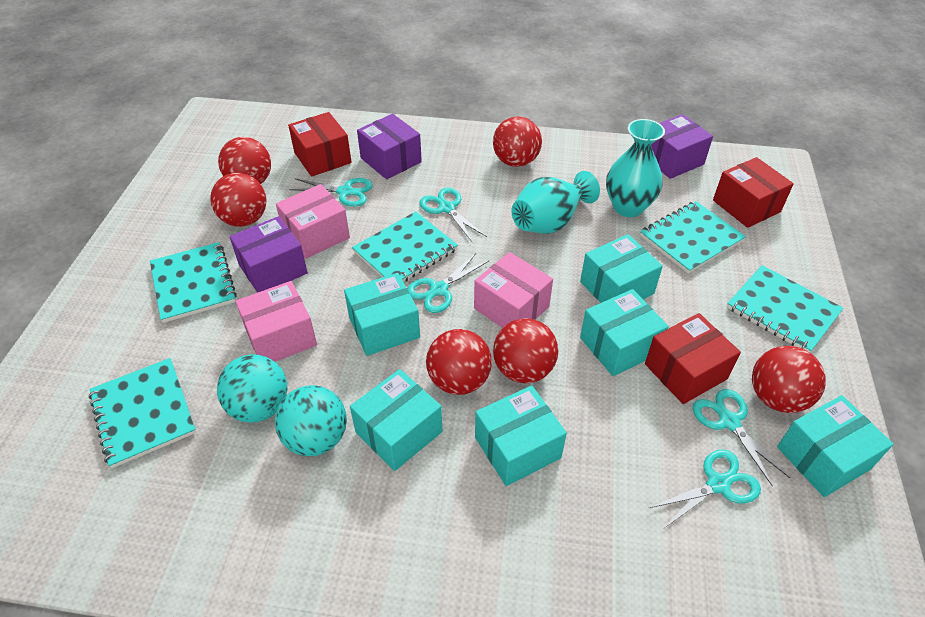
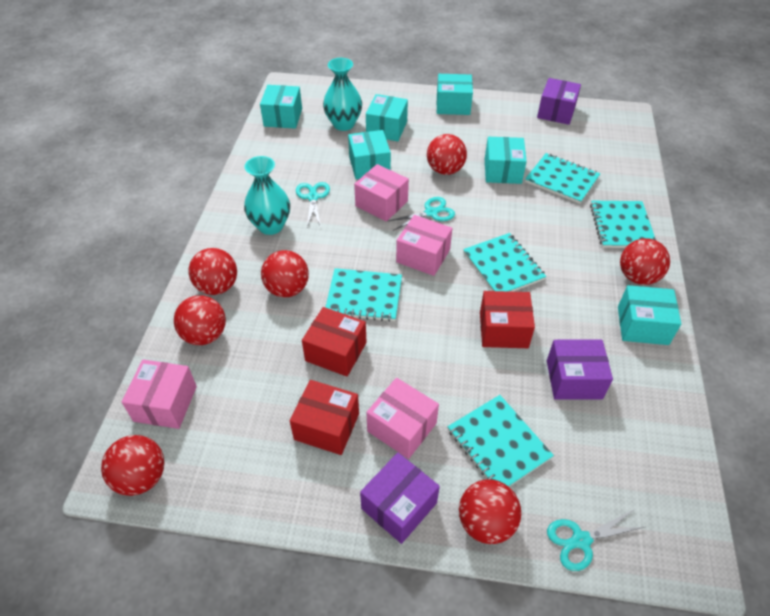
pink box: 3 -> 4
red ball: 6 -> 7
turquoise ball: 2 -> 0
turquoise scissors: 5 -> 3

